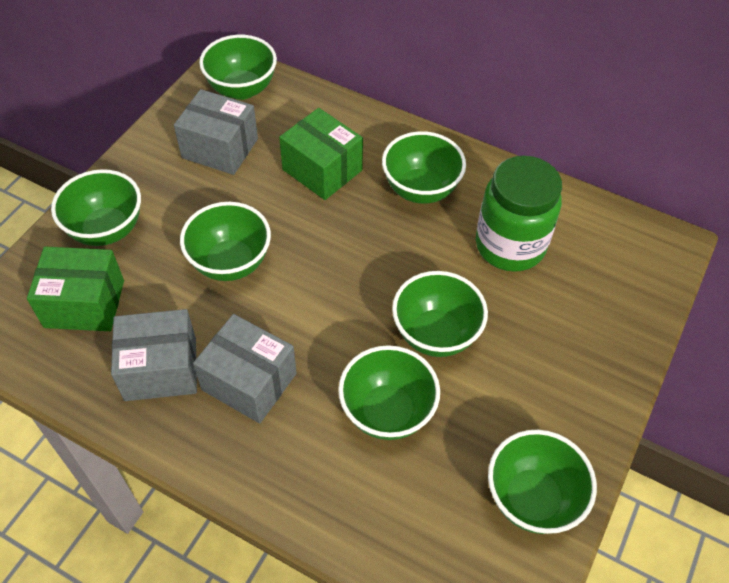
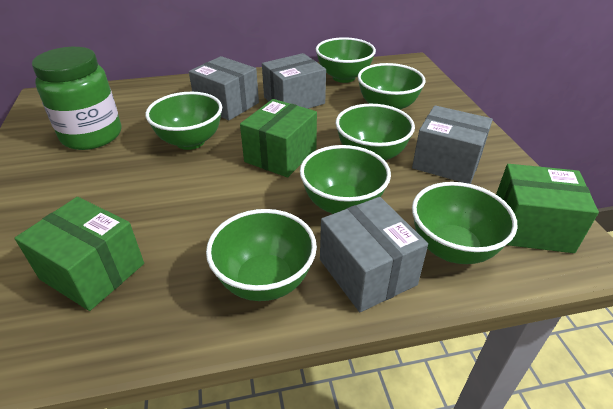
green box: 2 -> 3
grey box: 3 -> 4

